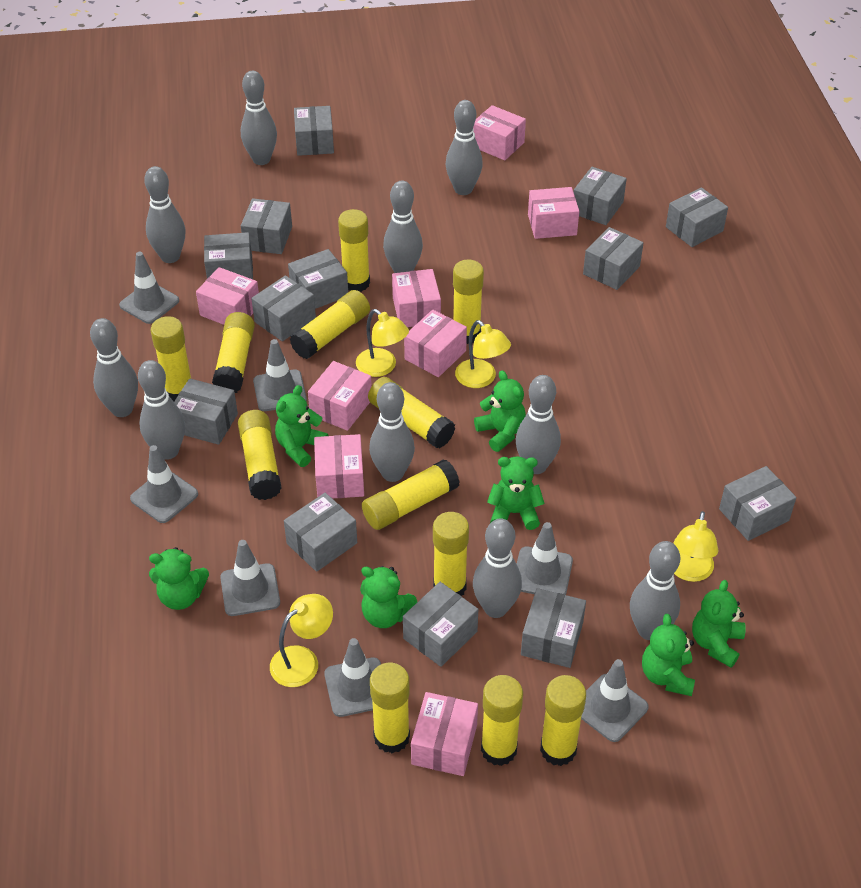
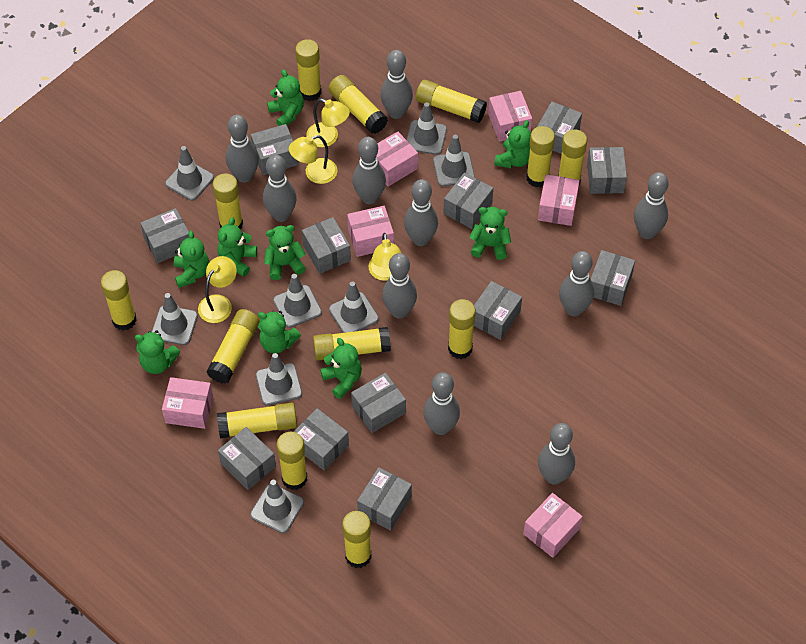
green teddy bear: 7 -> 9
grey box: 13 -> 12
grey traffic cone: 7 -> 8
pink box: 8 -> 6
yellow glue stick: 12 -> 13

